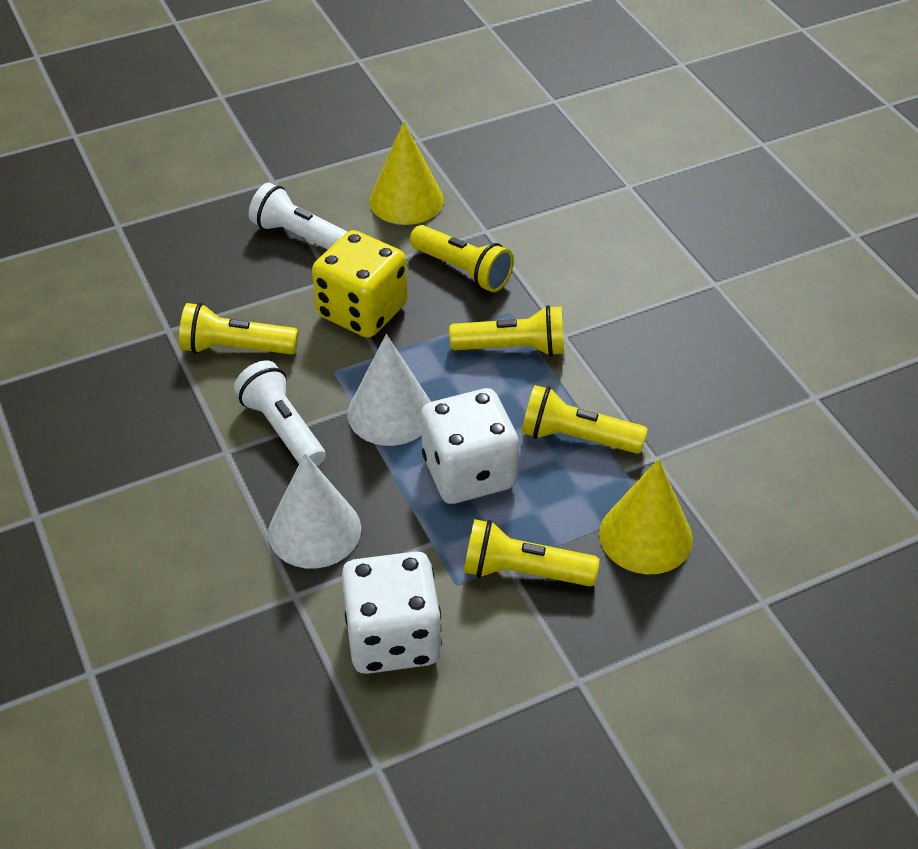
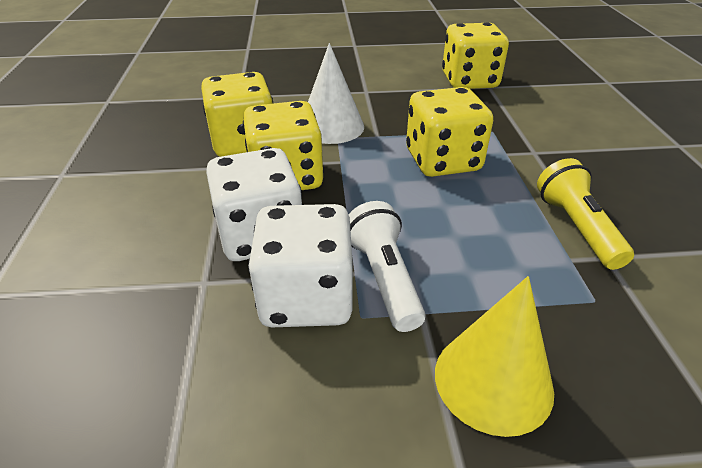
white cone: 2 -> 1
white flashlight: 2 -> 1
yellow cone: 2 -> 1
yellow dice: 1 -> 4
yellow flashlight: 5 -> 1

